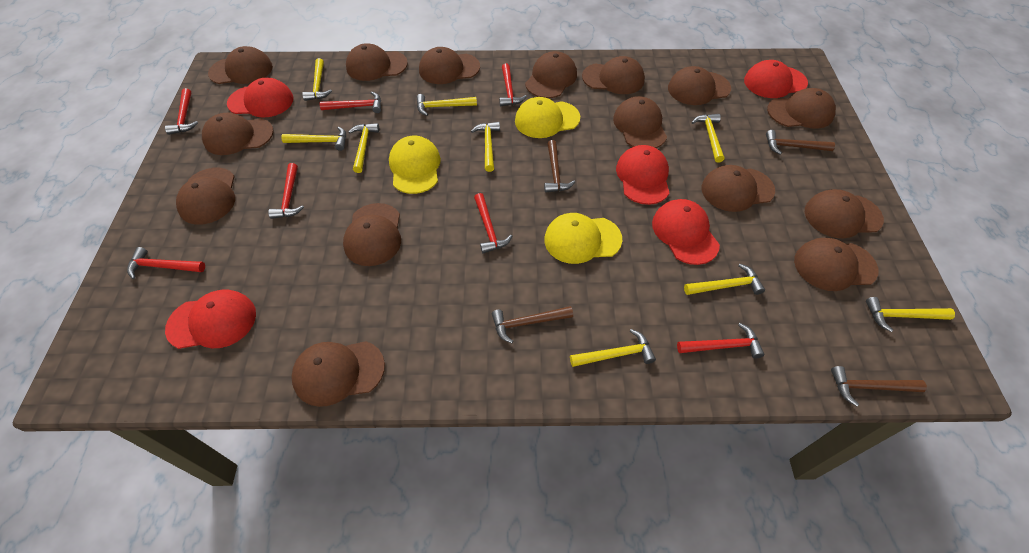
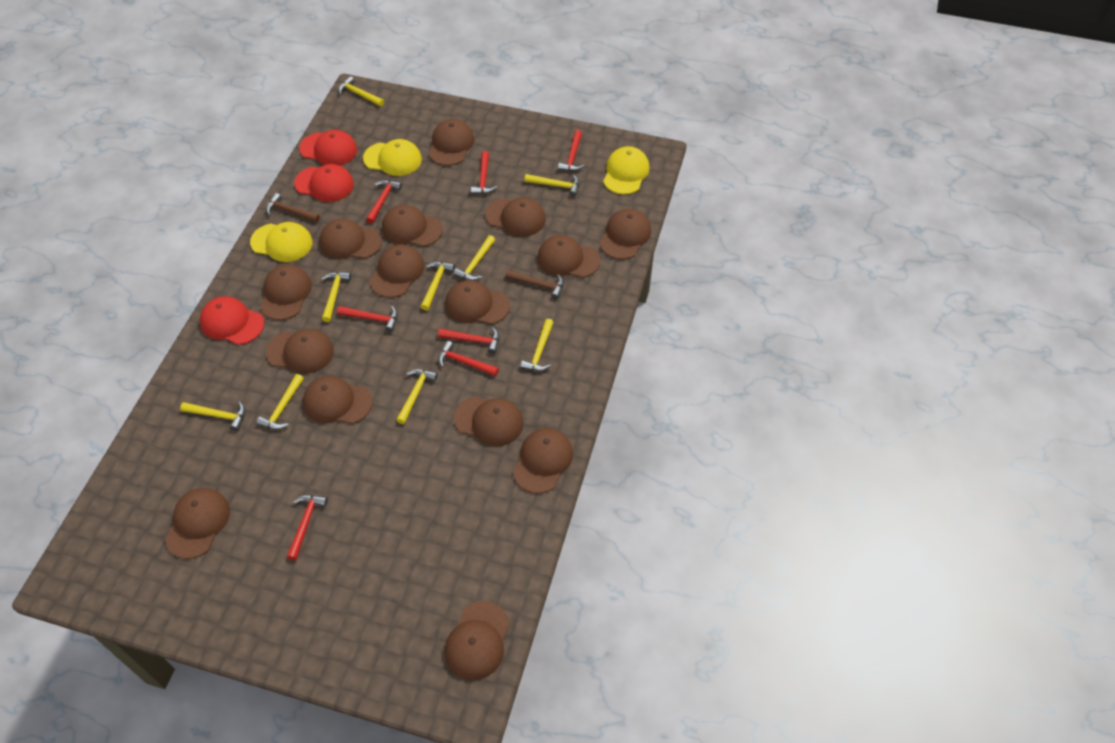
brown hammer: 4 -> 2
red cap: 5 -> 3

